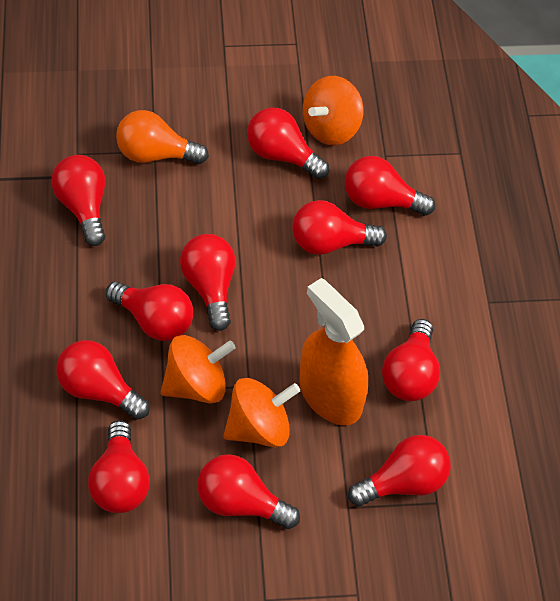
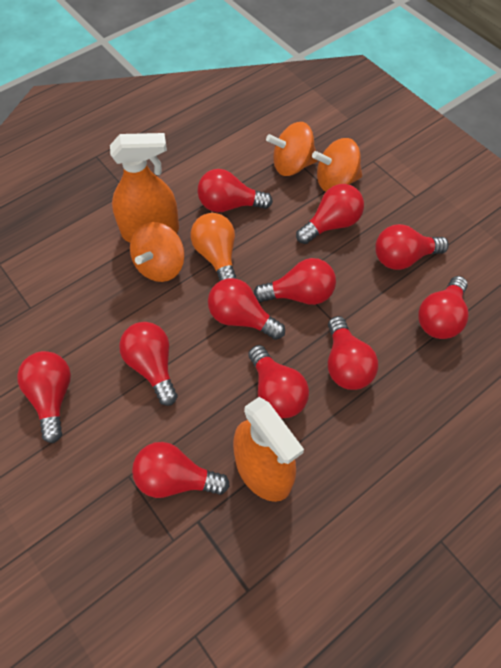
orange spray bottle: 1 -> 2

